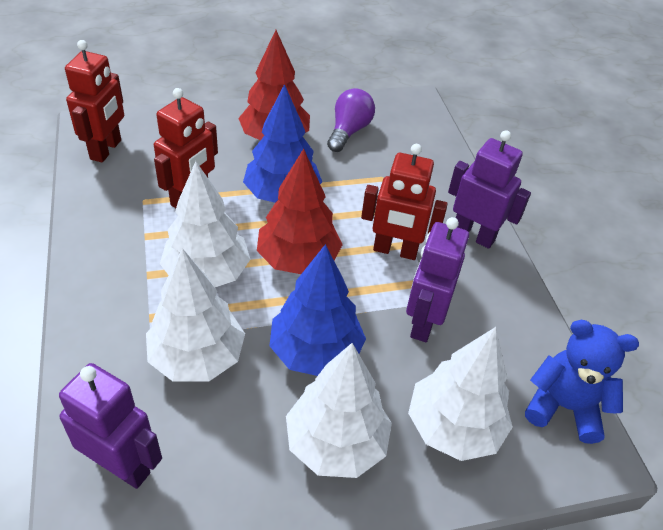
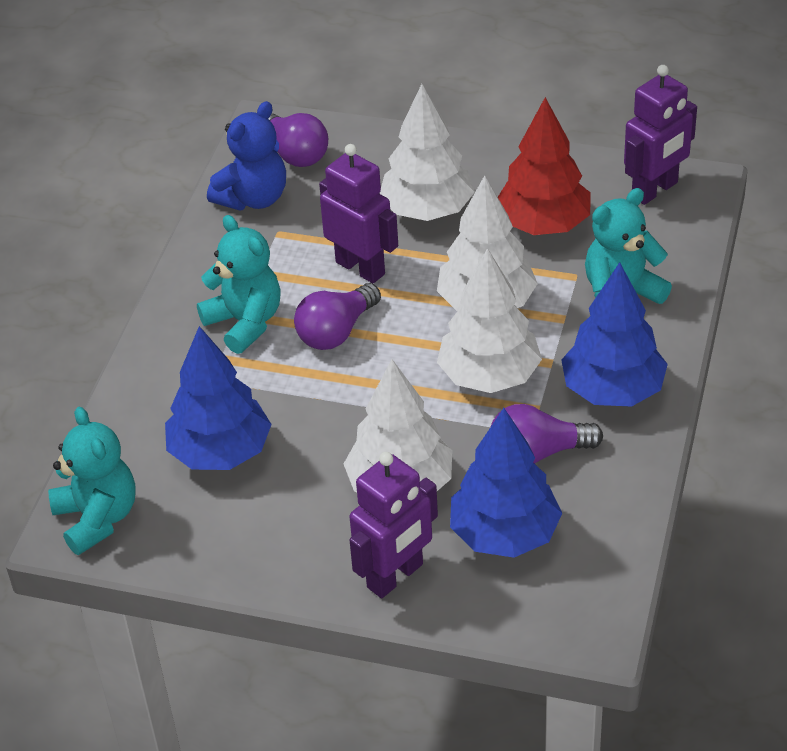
blue tree: 2 -> 3
purple light bulb: 1 -> 3
red robot: 3 -> 0
red tree: 2 -> 1
turquoise teddy bear: 0 -> 3

